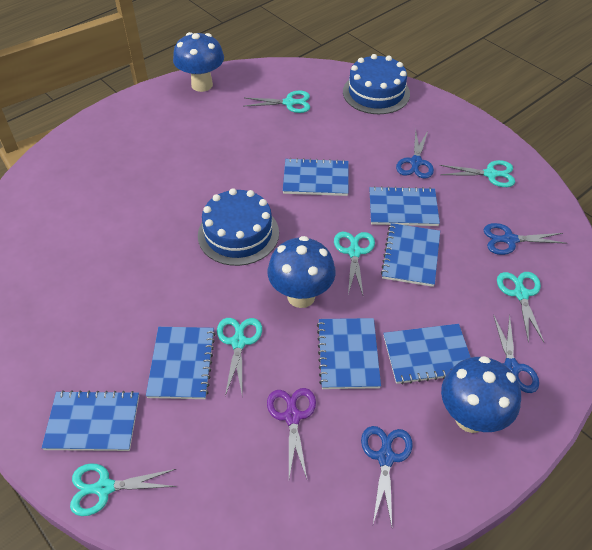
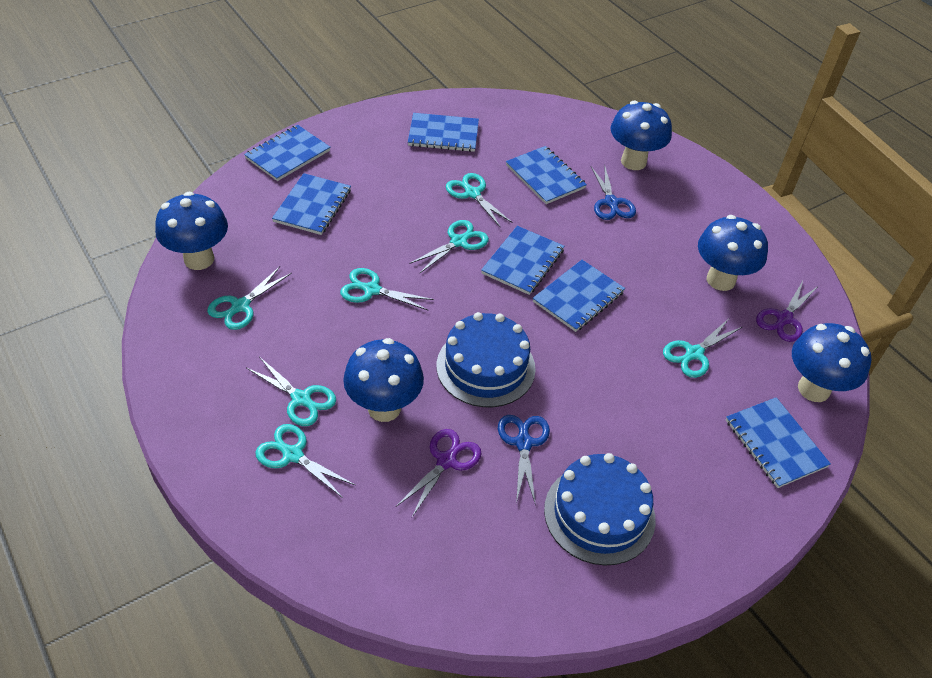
blue mushroom: 3 -> 5
blue scissors: 4 -> 2
purple scissors: 1 -> 2
turquoise scissors: 6 -> 7

